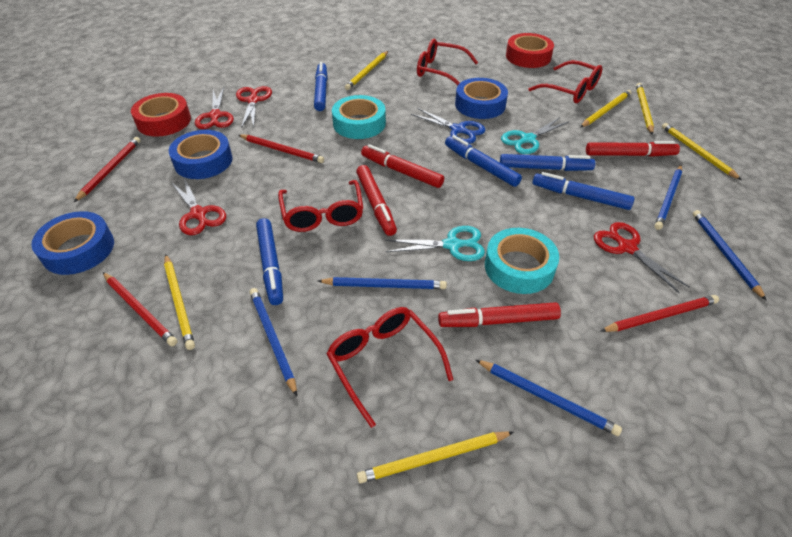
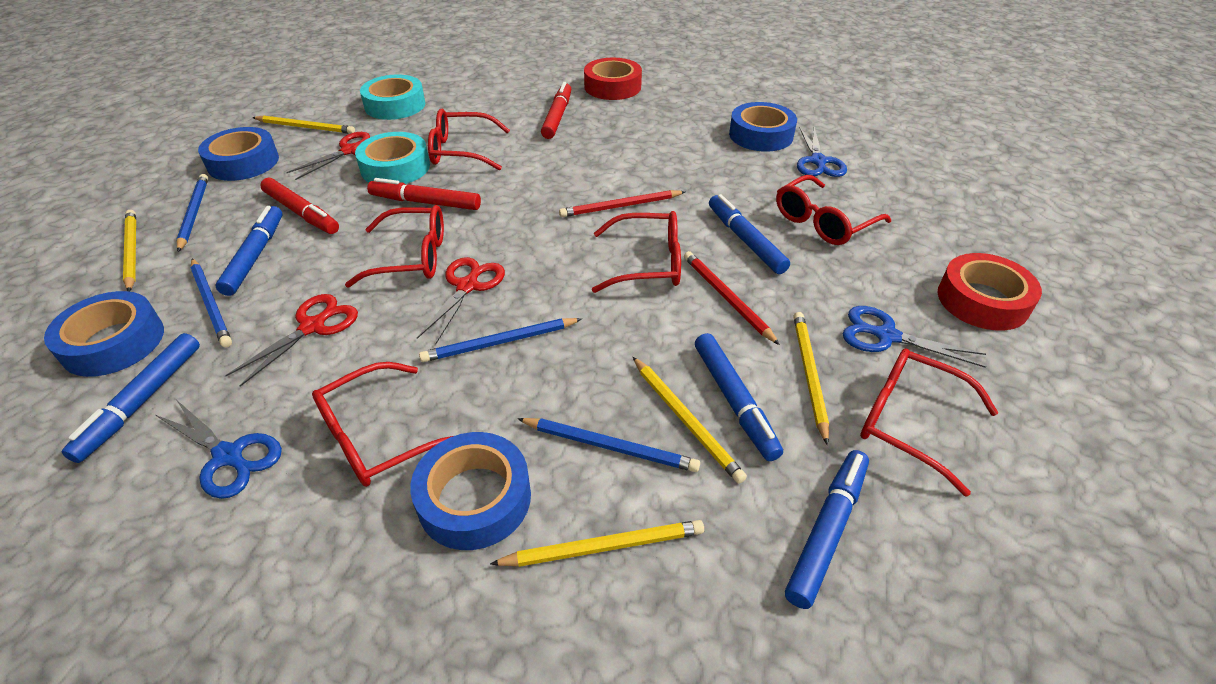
blue pencil: 5 -> 4
blue scissors: 1 -> 3
blue tape: 3 -> 4
red glasses: 4 -> 6
red marker: 4 -> 3
red pencil: 4 -> 2
red scissors: 4 -> 3
turquoise scissors: 2 -> 0
yellow pencil: 6 -> 5

